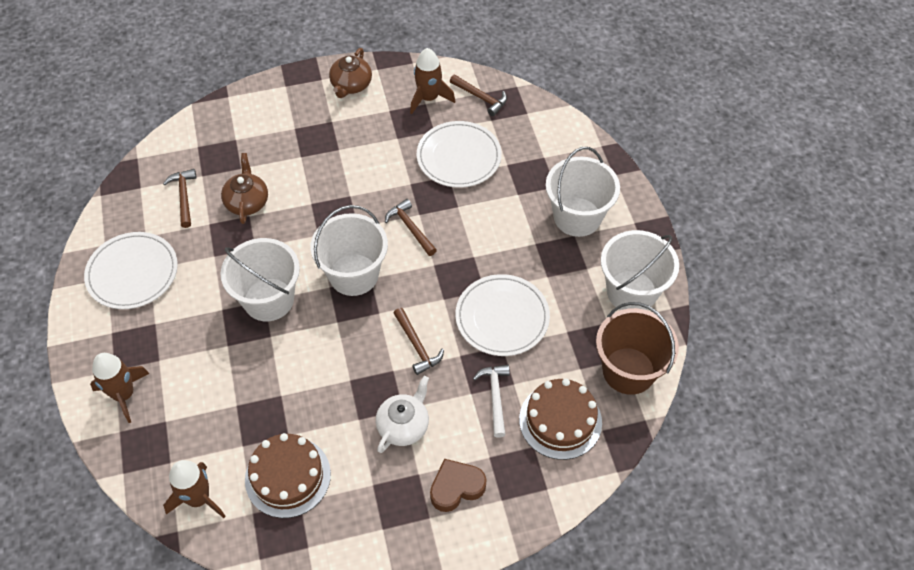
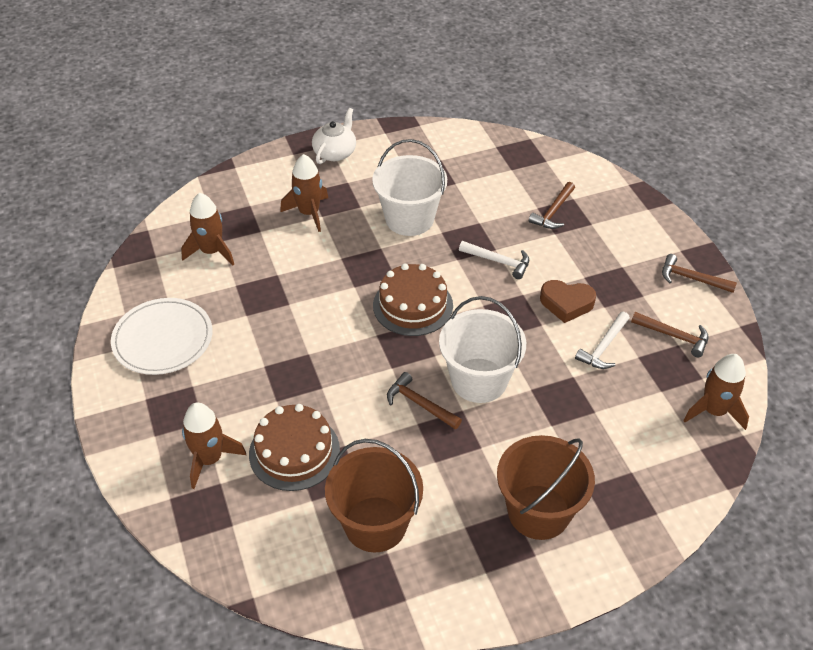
brown bucket: 1 -> 2
brown rocket: 3 -> 4
brown teapot: 2 -> 0
white bucket: 4 -> 2
white hammer: 1 -> 2
white plate: 3 -> 1

